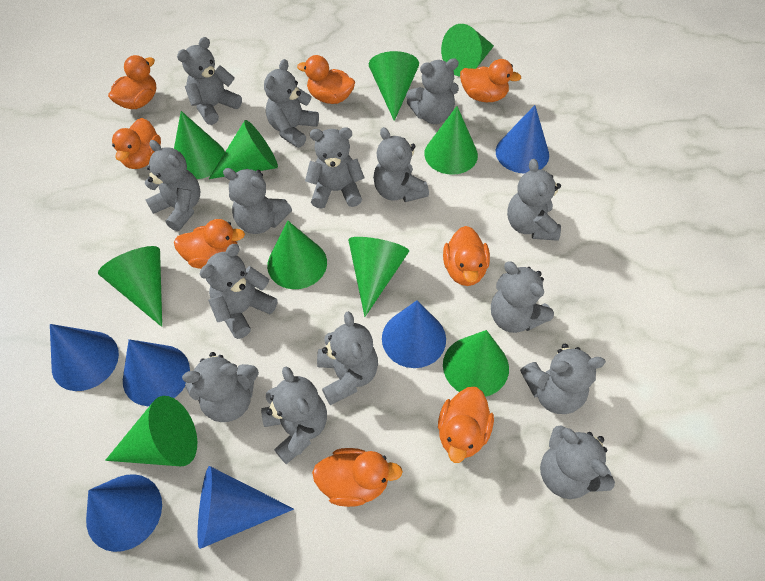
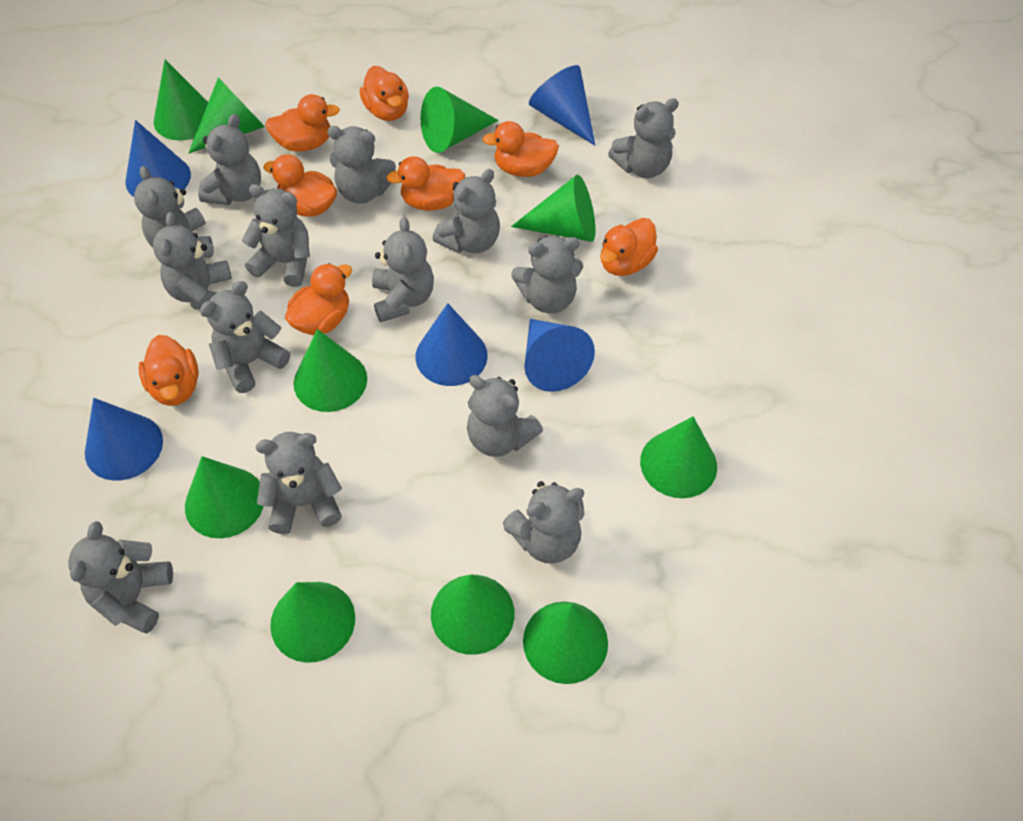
blue cone: 6 -> 5
grey teddy bear: 15 -> 14

